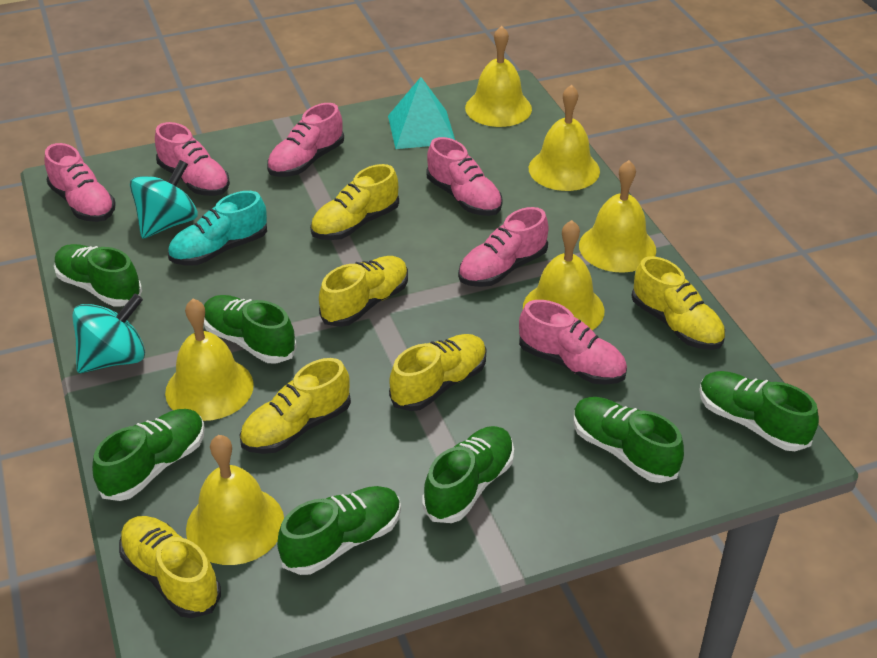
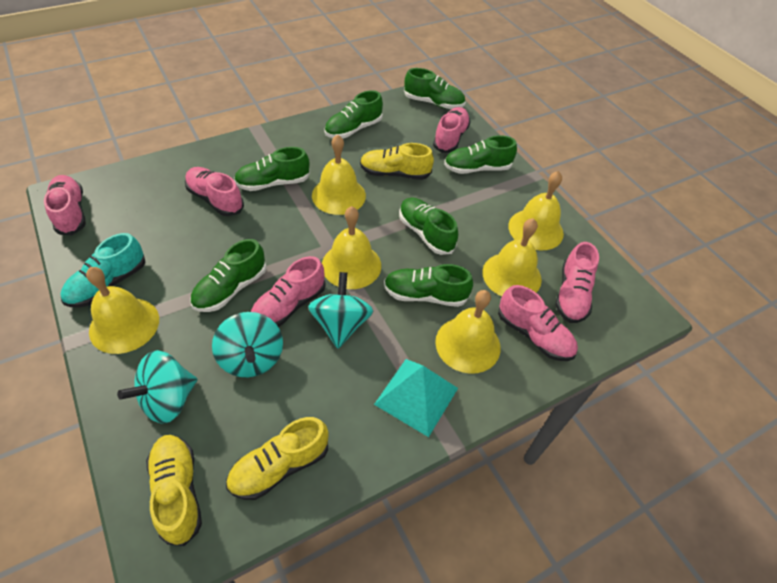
turquoise spinning top: 2 -> 3
yellow shoe: 6 -> 3

